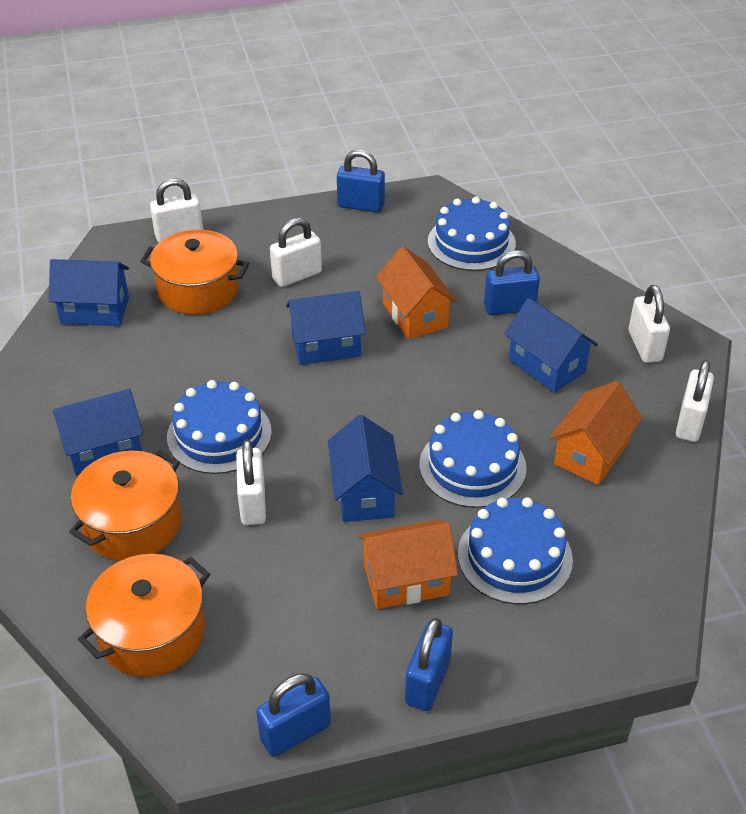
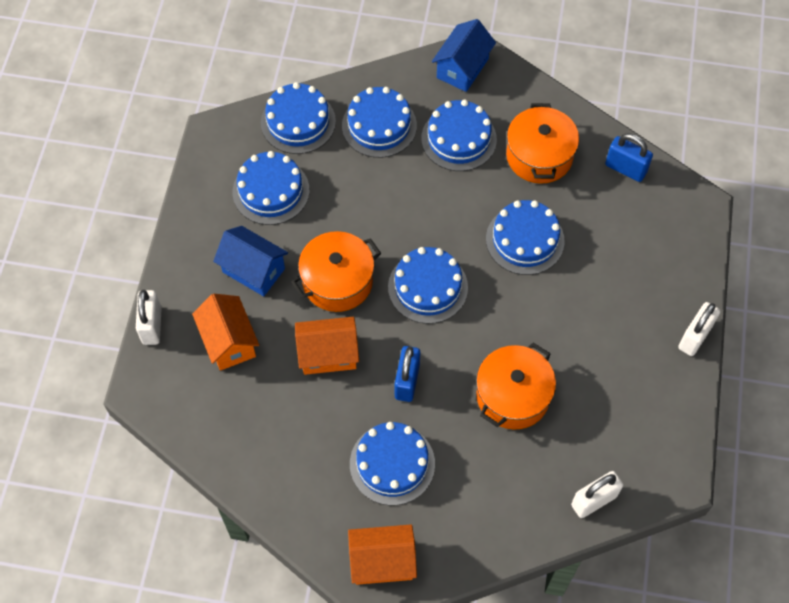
blue cake: 4 -> 7
blue house: 5 -> 2
blue padlock: 4 -> 2
white padlock: 5 -> 3

